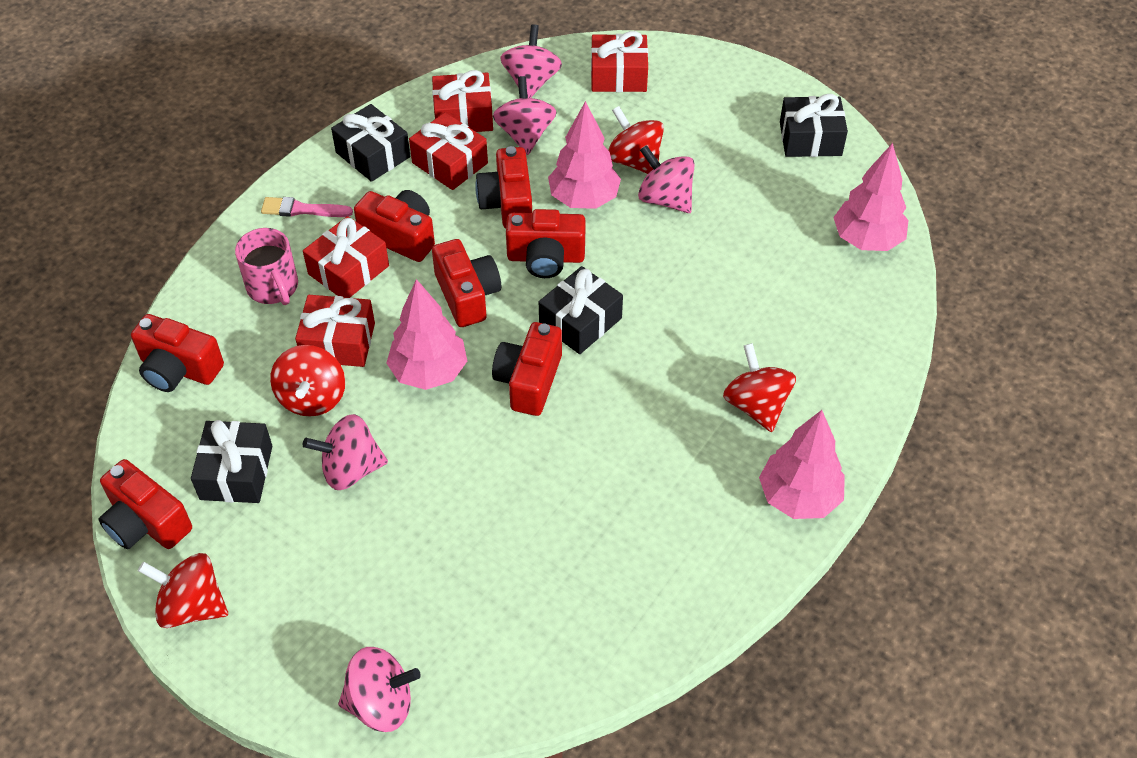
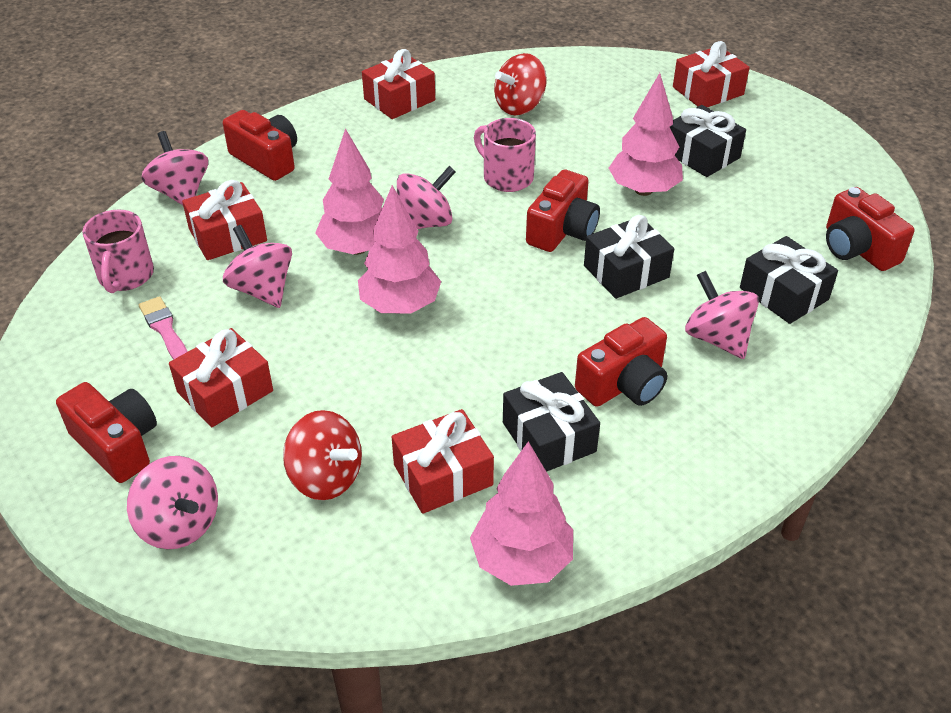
pink mug: 1 -> 2
red camera: 7 -> 5
red spinning top: 4 -> 2

